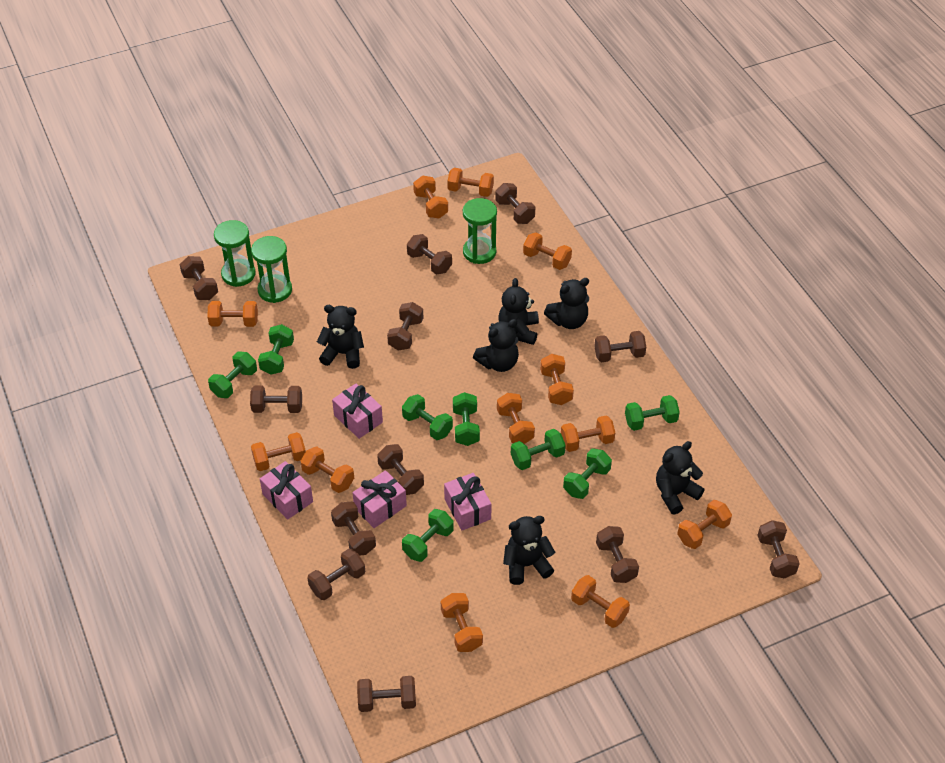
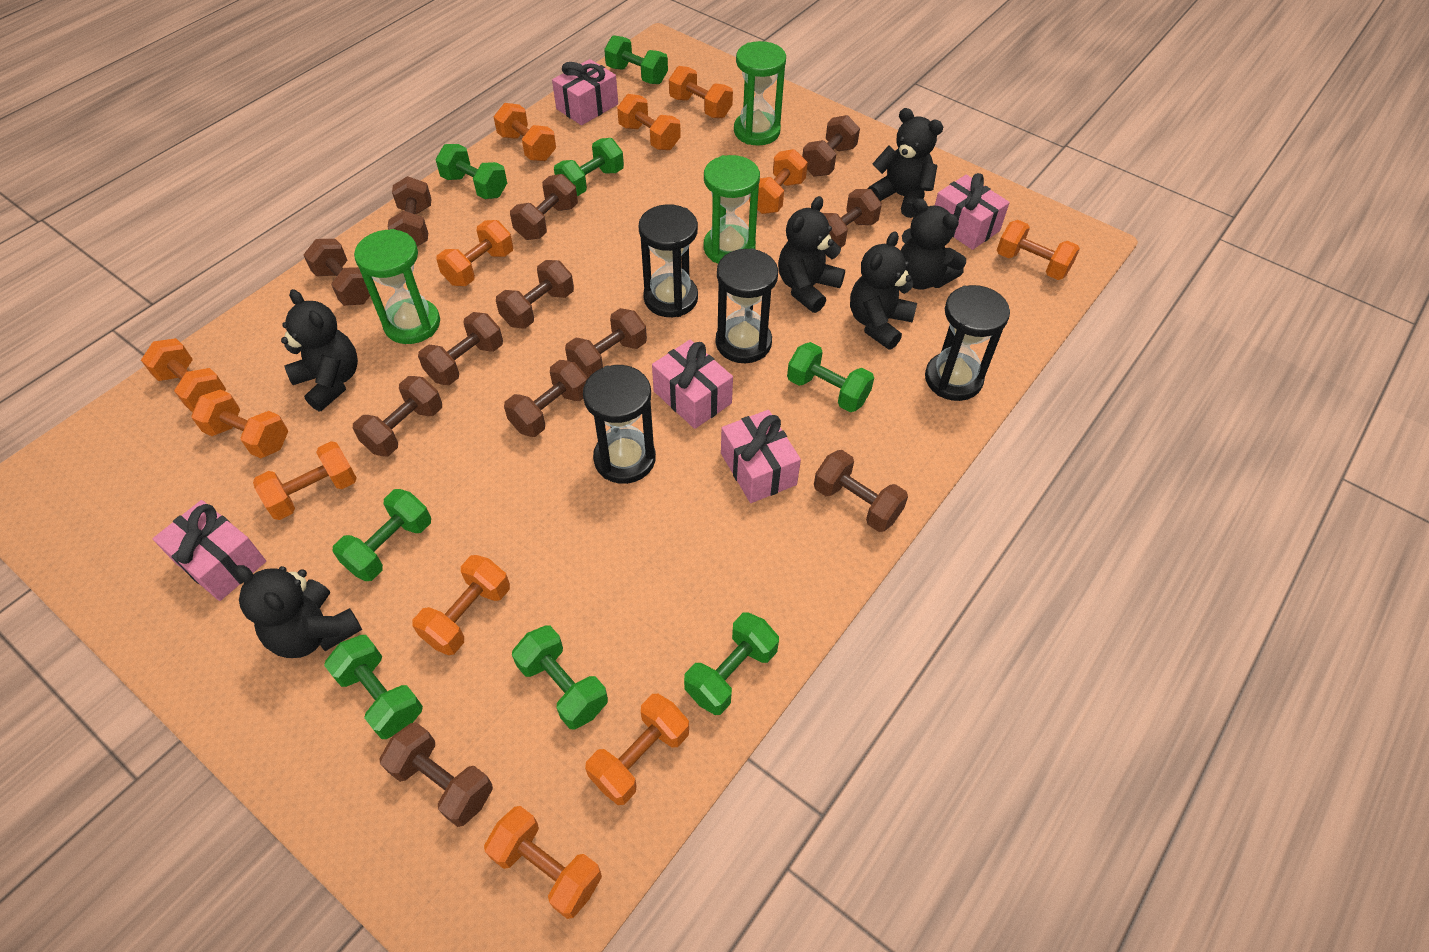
black hourglass: 0 -> 4
pink gift: 4 -> 5

